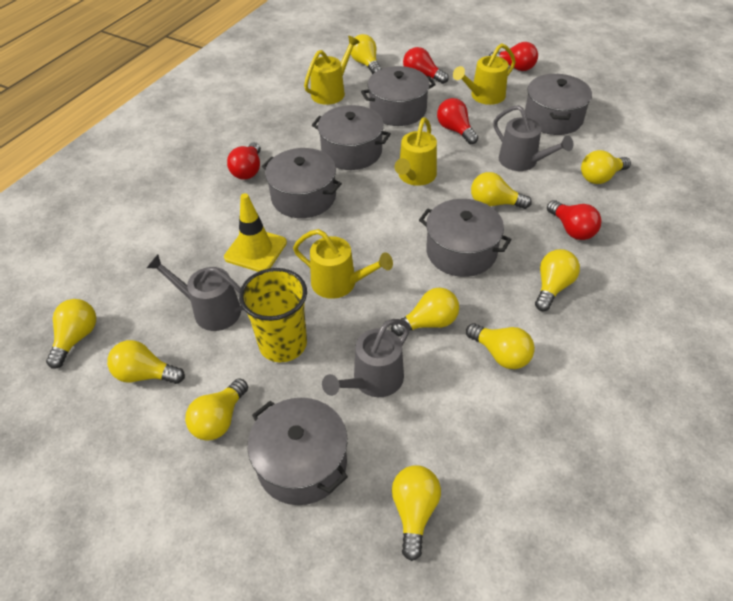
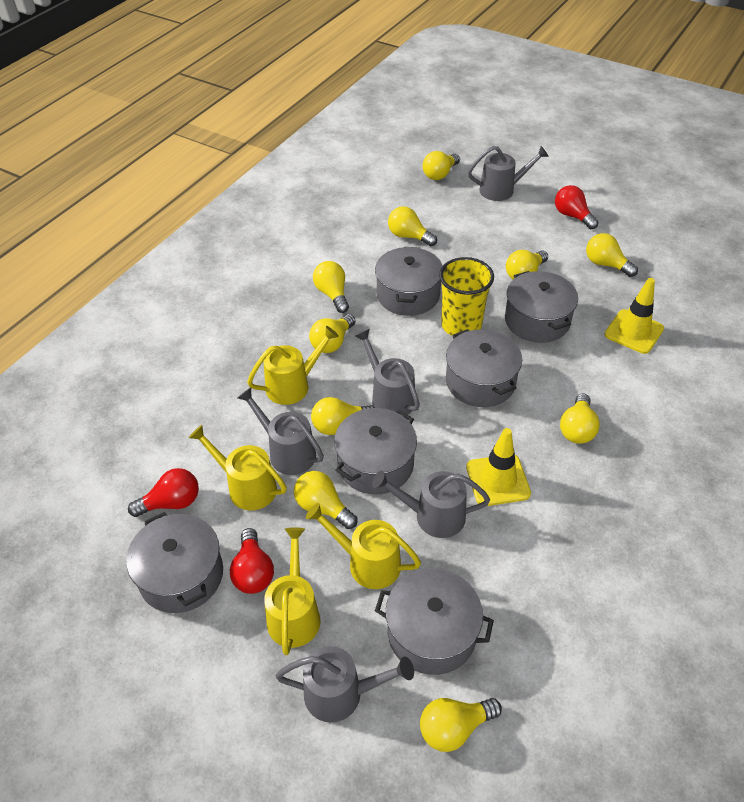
grey watering can: 3 -> 5
red light bulb: 5 -> 3
yellow traffic cone: 1 -> 2

